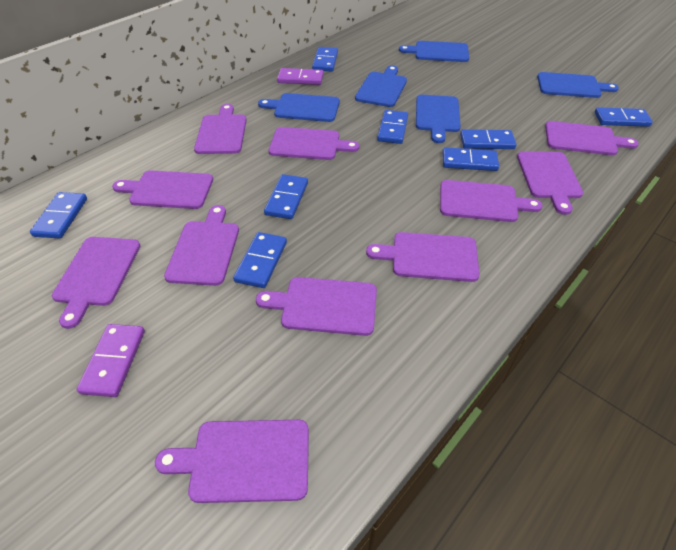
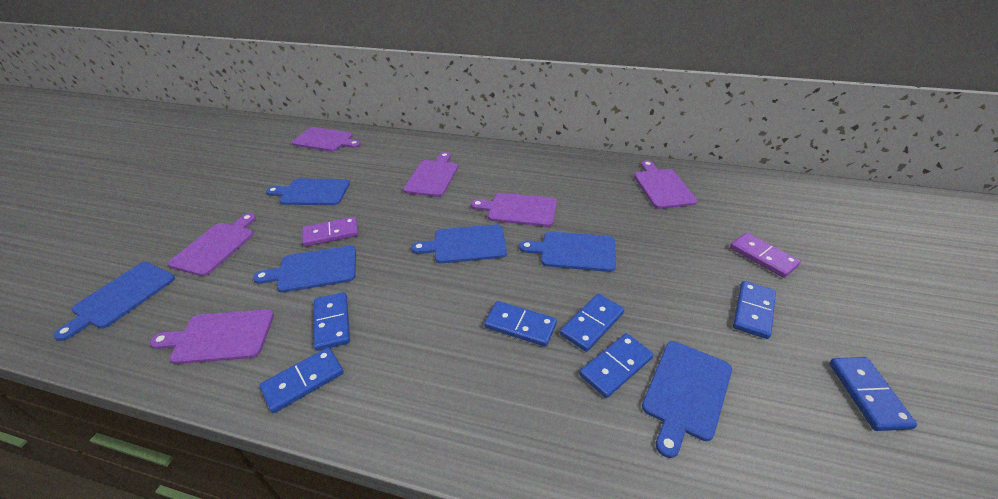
blue cutting board: 5 -> 6
blue domino: 8 -> 7
purple cutting board: 11 -> 6

